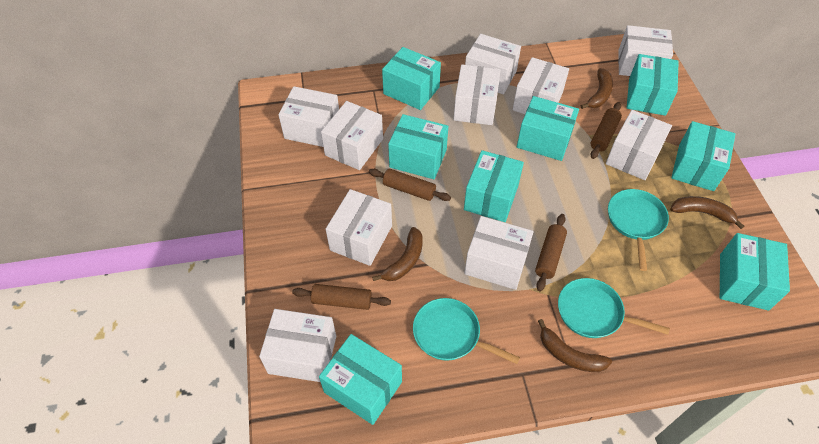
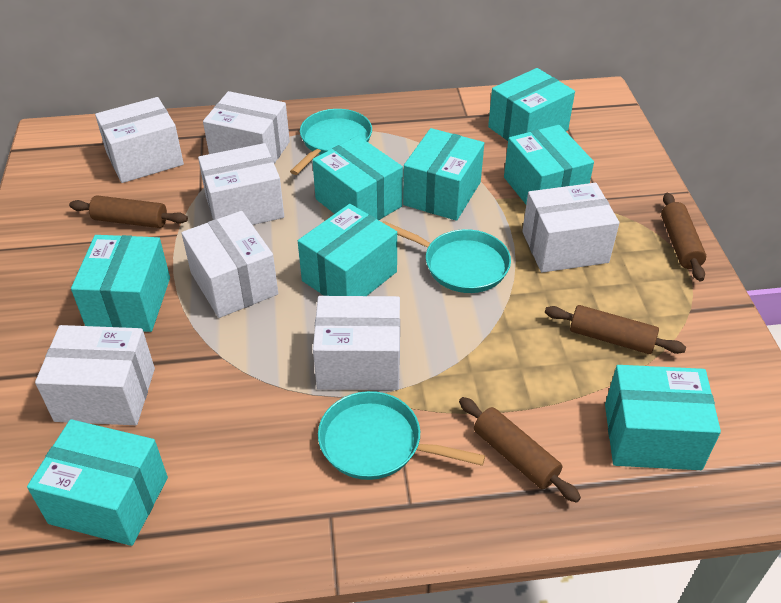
brown banana: 4 -> 0
white box: 10 -> 7

